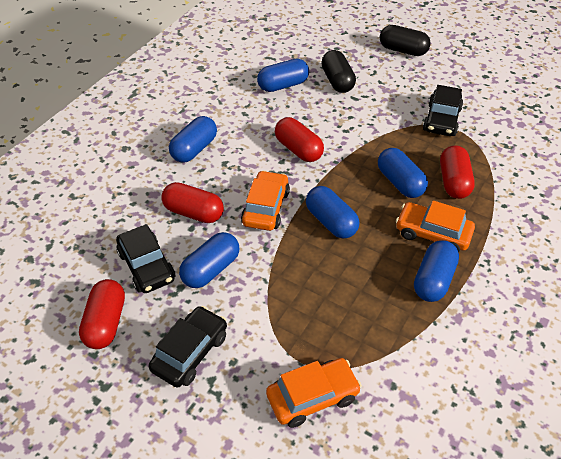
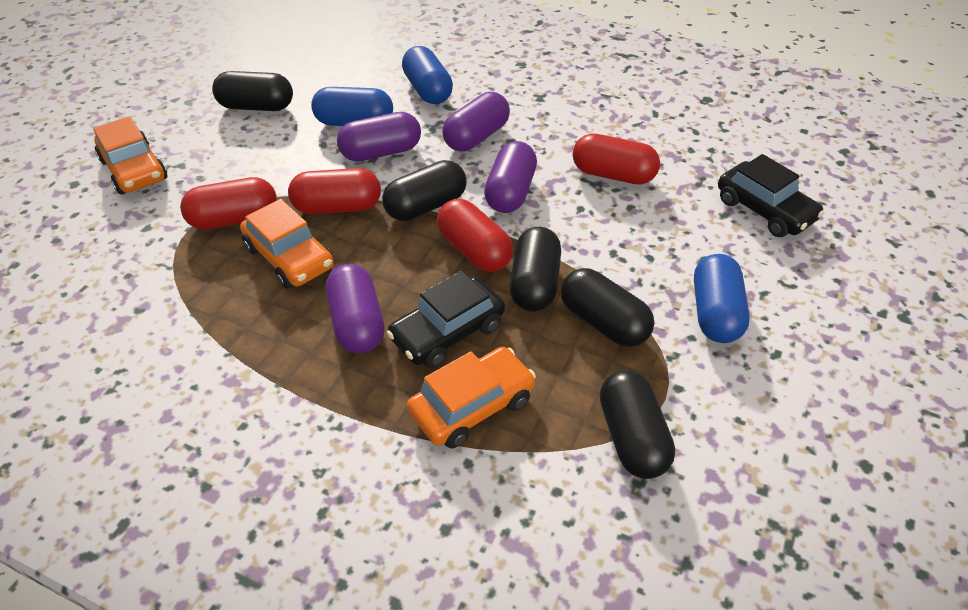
black capsule: 2 -> 5
black car: 3 -> 2
blue capsule: 6 -> 3
purple capsule: 0 -> 4

